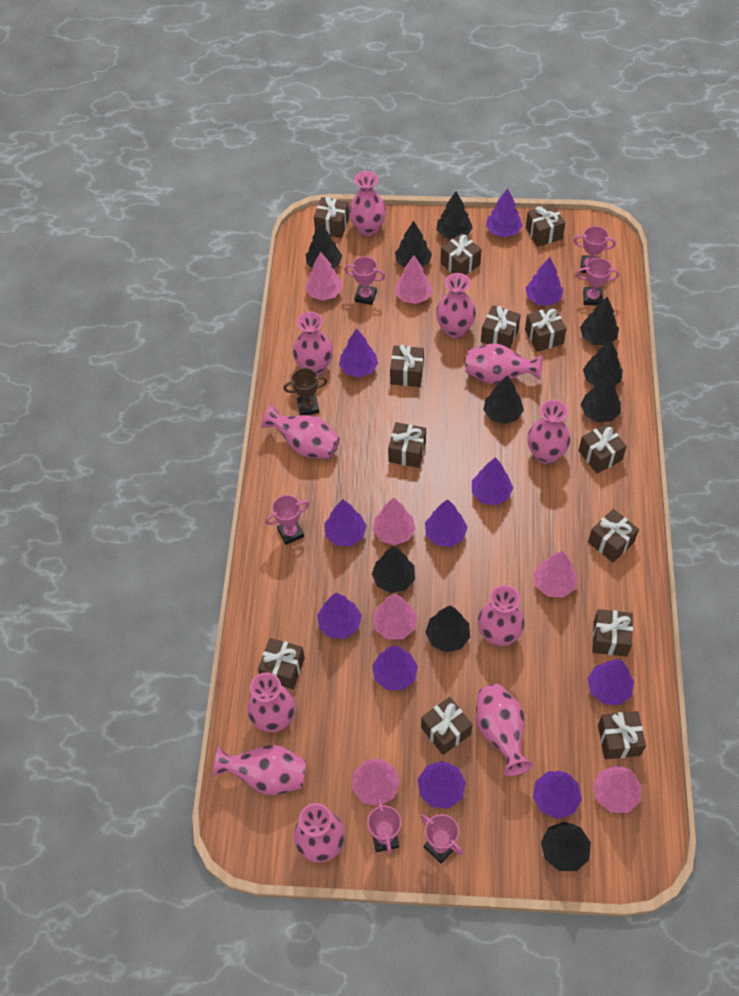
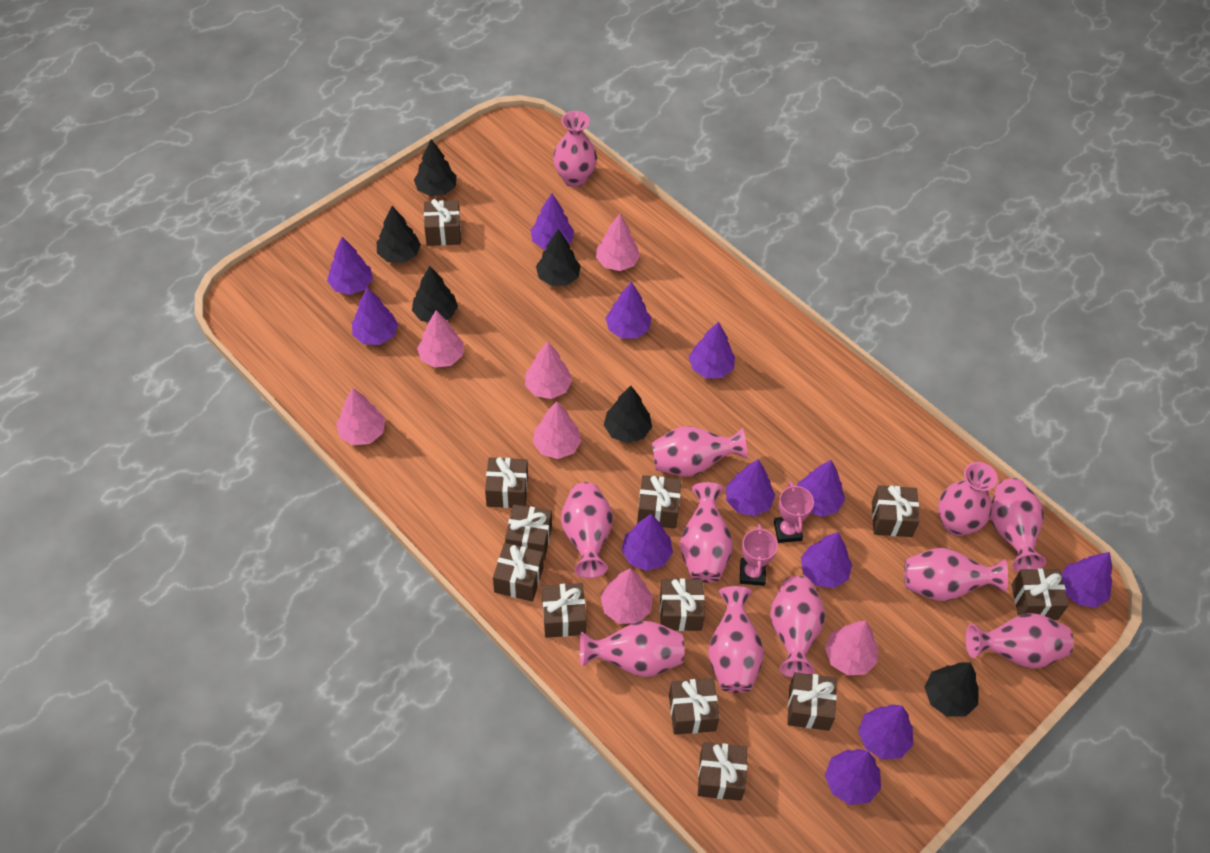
black tree: 10 -> 6
brown gift: 13 -> 12
brown trophy: 1 -> 0
pink trophy: 6 -> 2
purple tree: 11 -> 12

